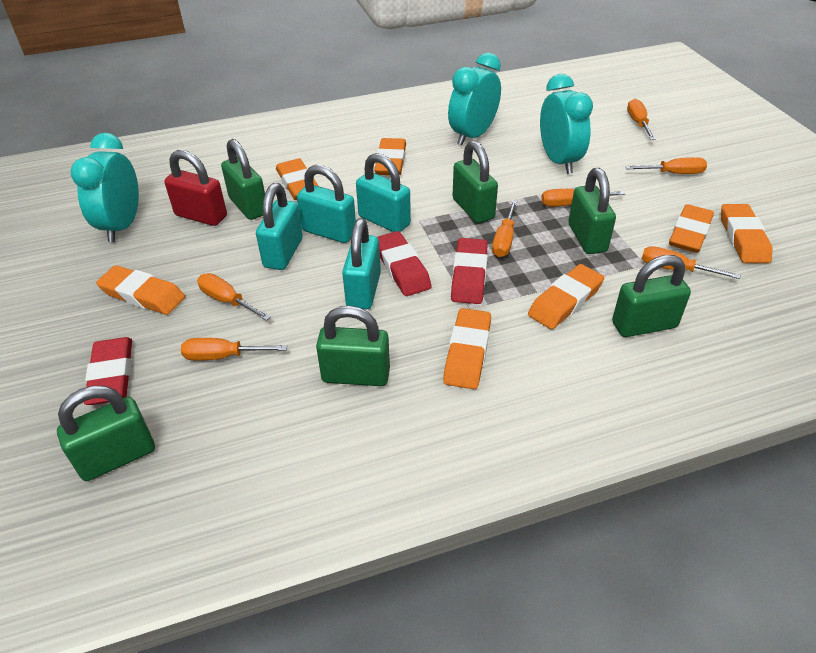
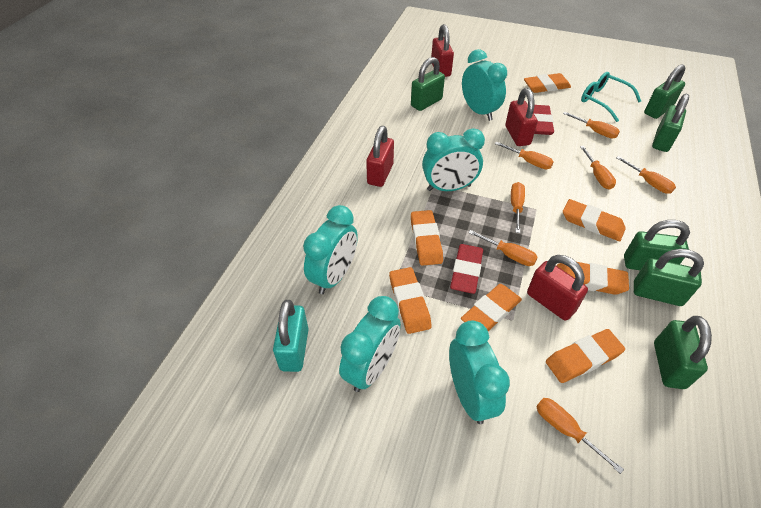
red eraser: 3 -> 2
red padlock: 1 -> 4
turquoise clock: 3 -> 5
turquoise glasses: 0 -> 1
turquoise padlock: 4 -> 1

